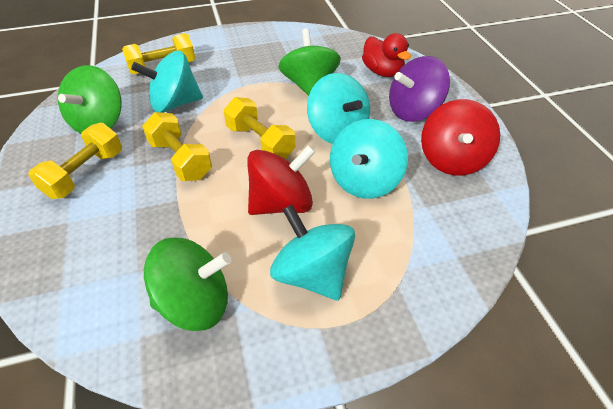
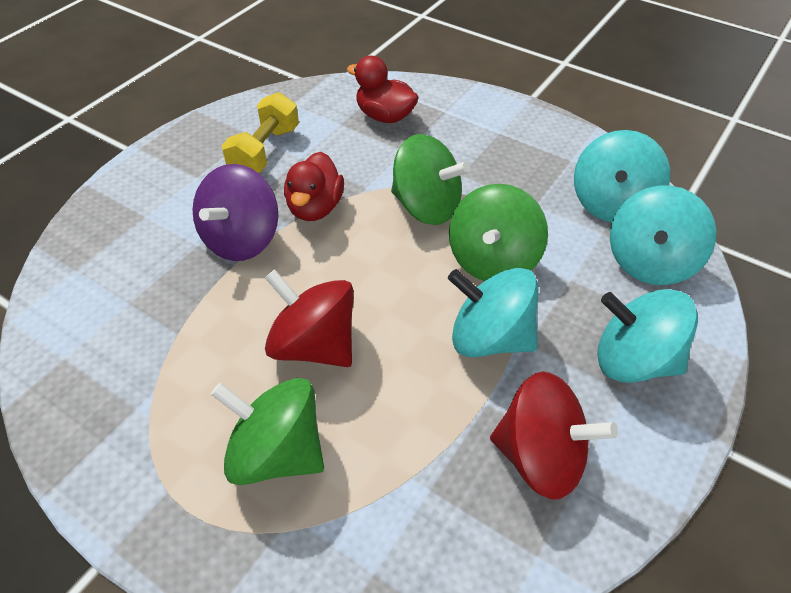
red duck: 1 -> 2
yellow dumbbell: 4 -> 1

